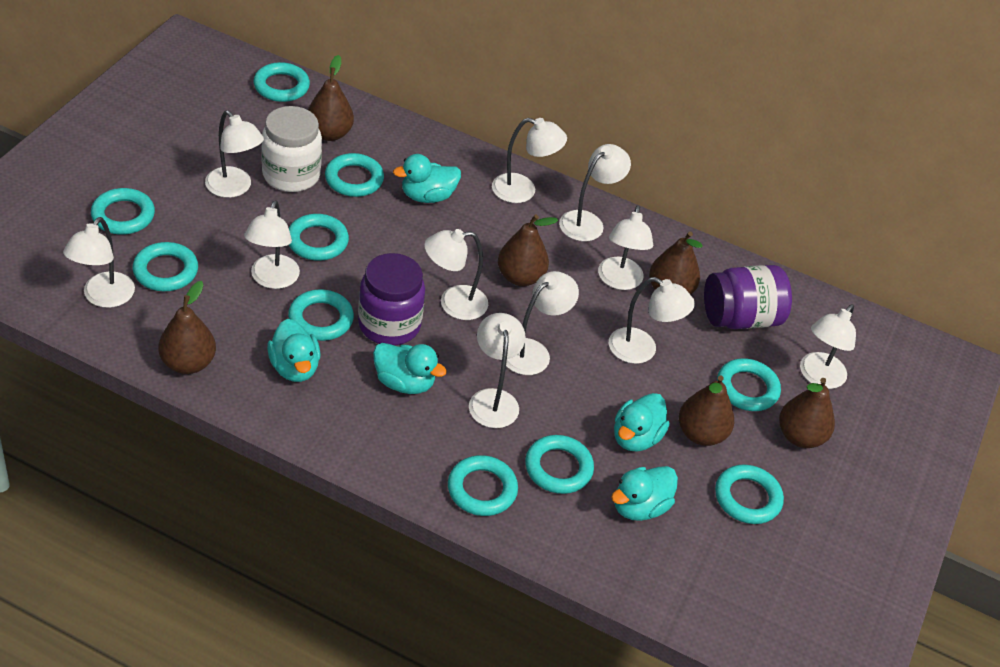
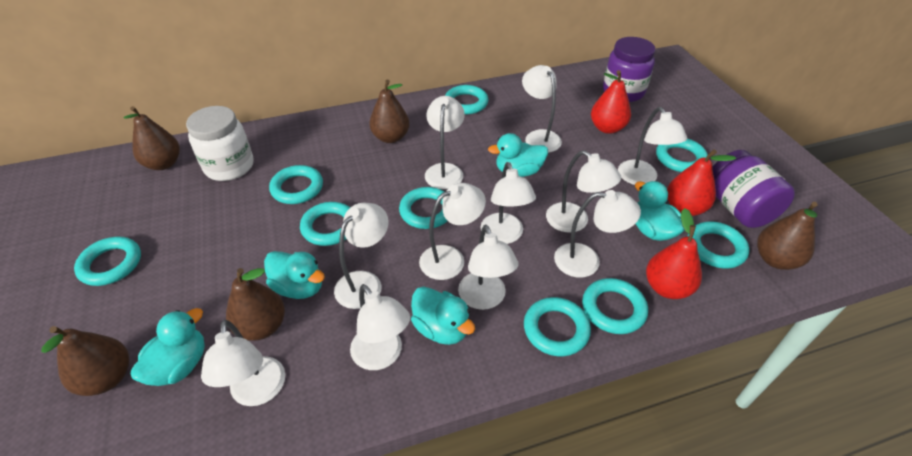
brown pear: 6 -> 5
red pear: 0 -> 3
turquoise ring: 10 -> 9

